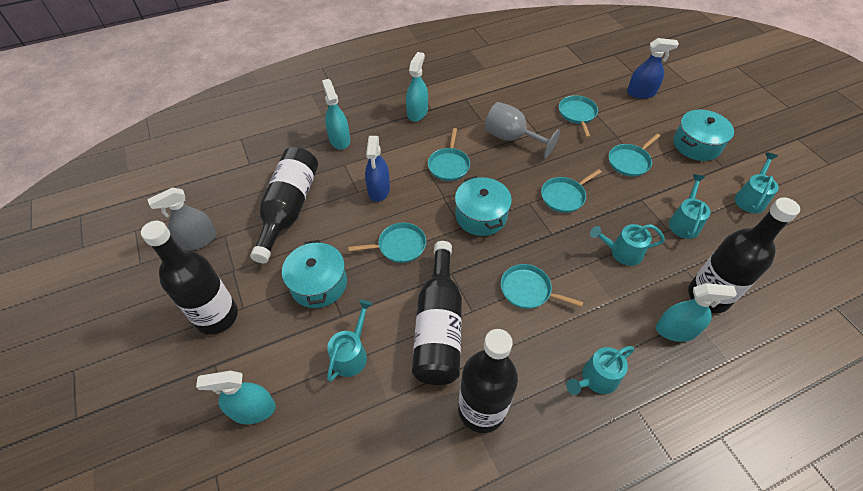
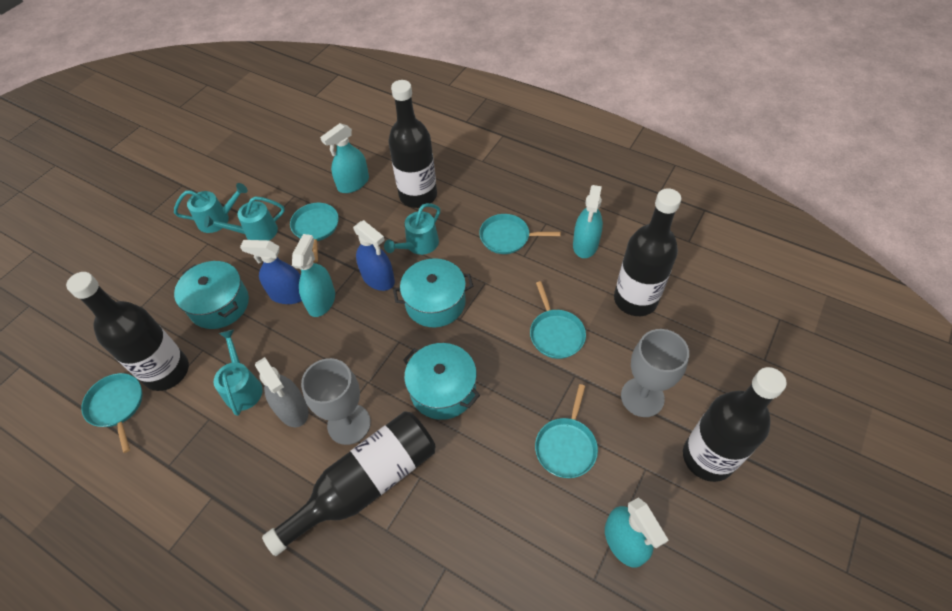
grey goblet: 1 -> 2
turquoise pan: 6 -> 5
turquoise watering can: 5 -> 4

